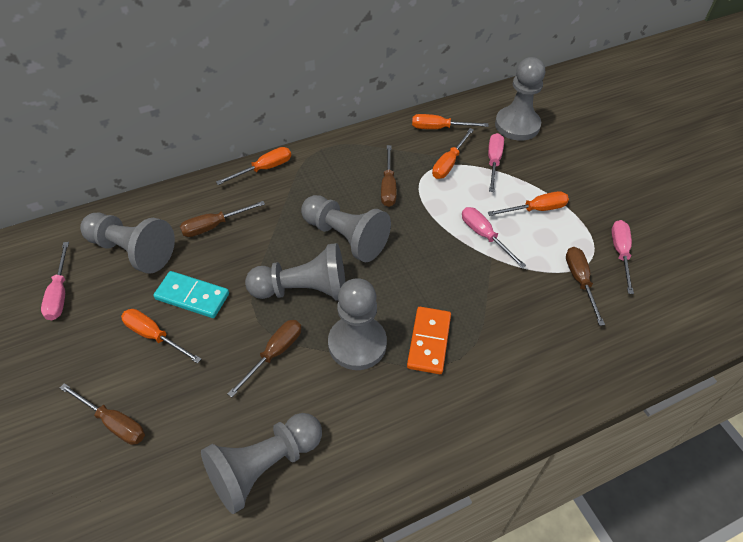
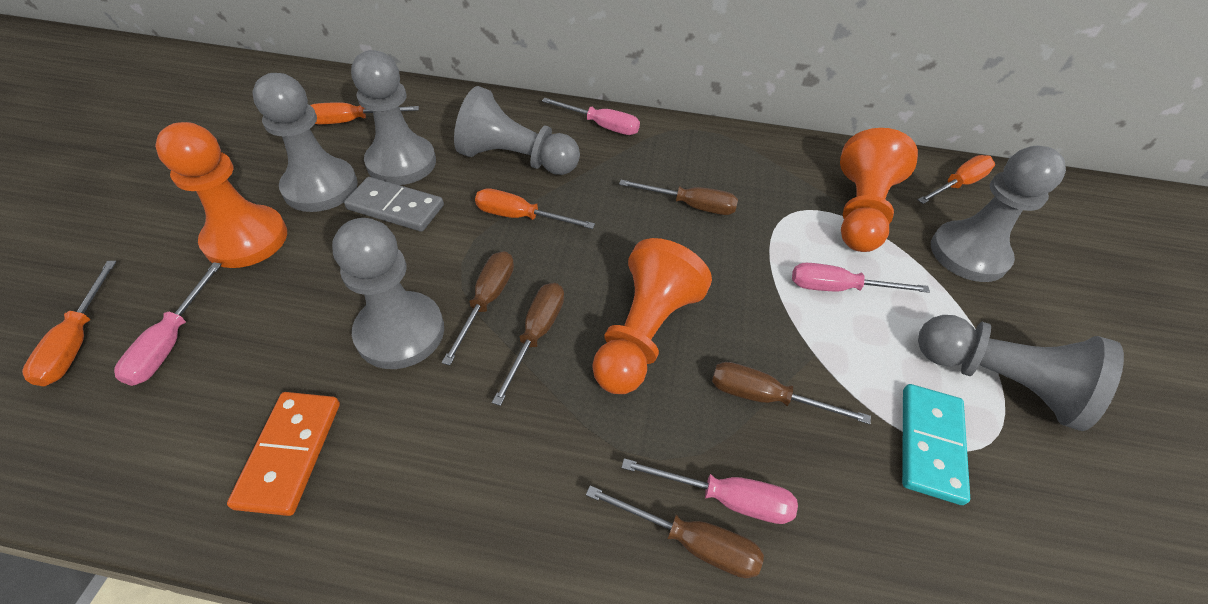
grey domino: 0 -> 1
orange pawn: 0 -> 3
orange screwdriver: 5 -> 4

